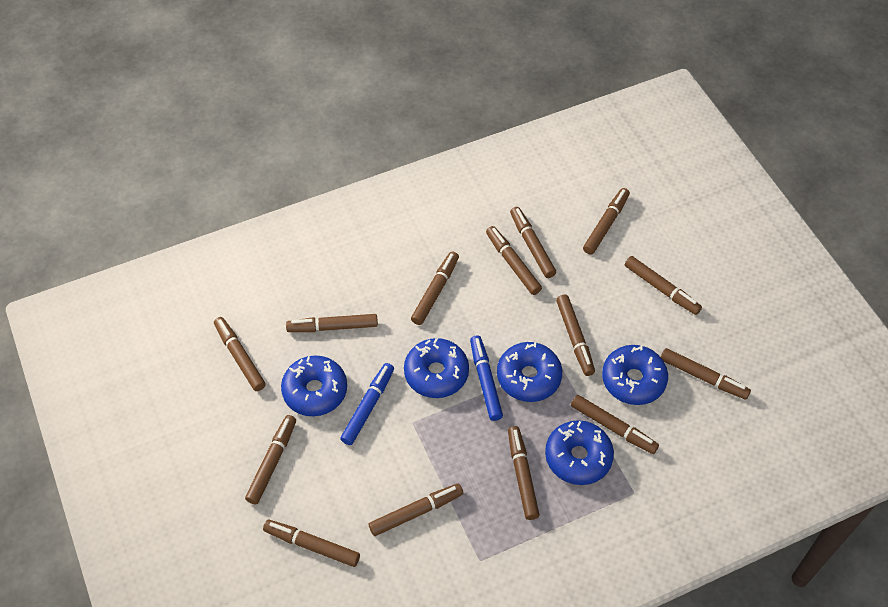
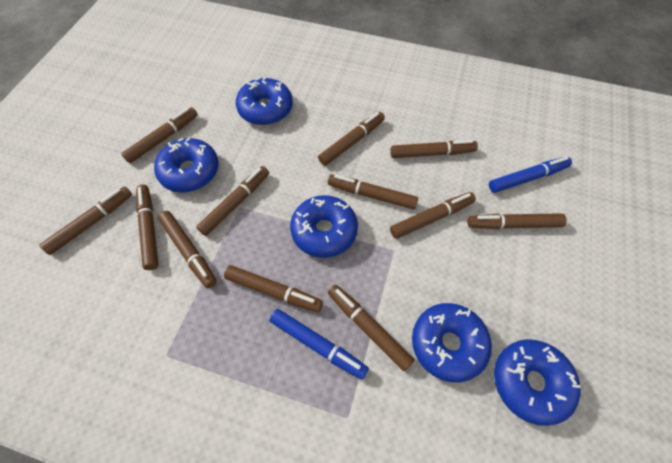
brown marker: 14 -> 12

